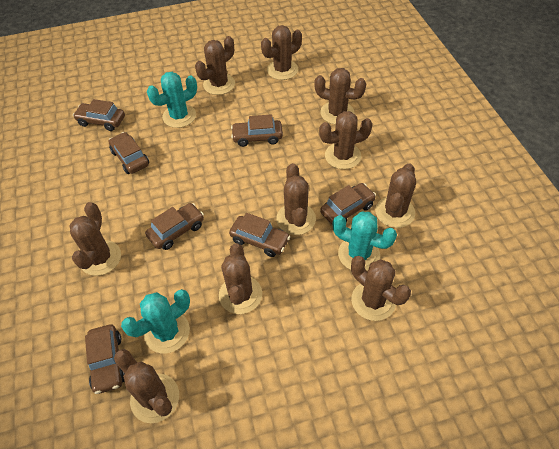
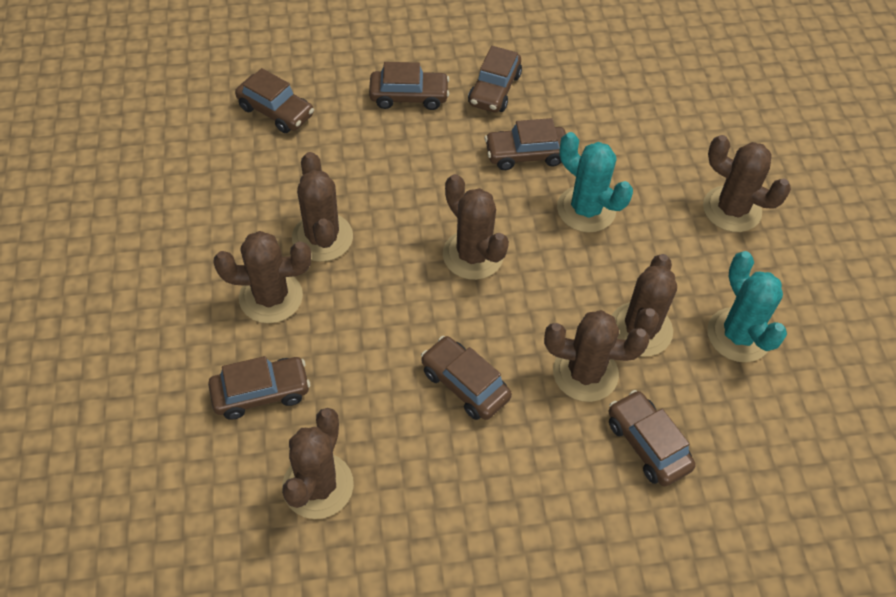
brown cactus: 10 -> 7
turquoise cactus: 3 -> 2

